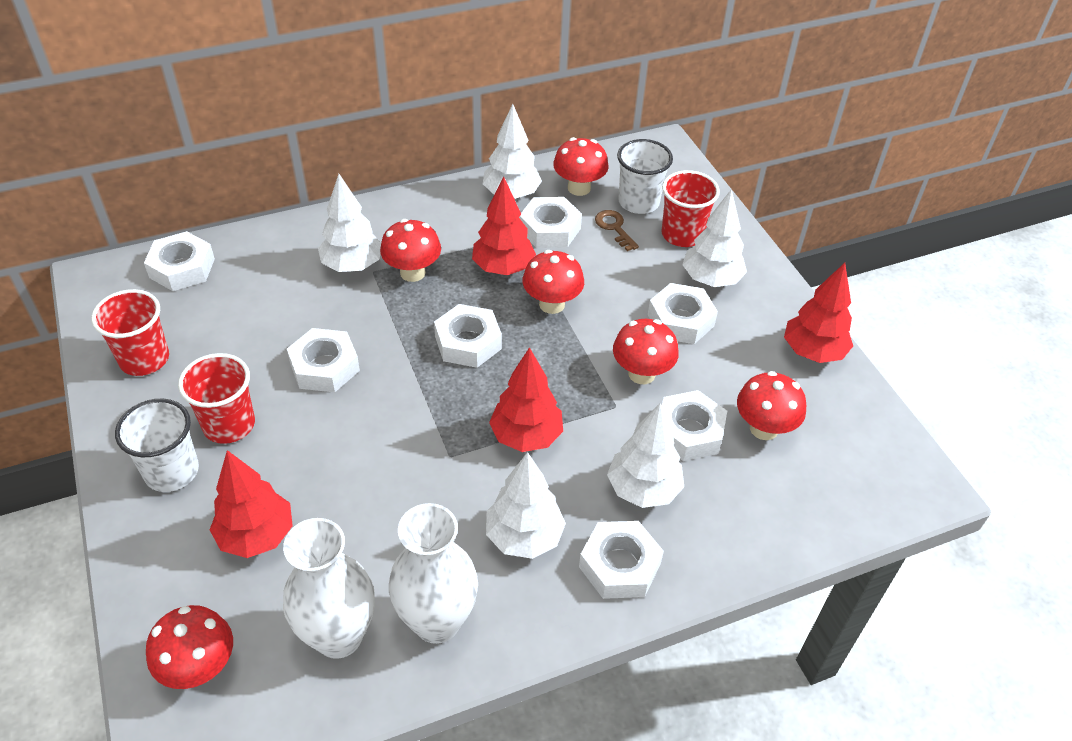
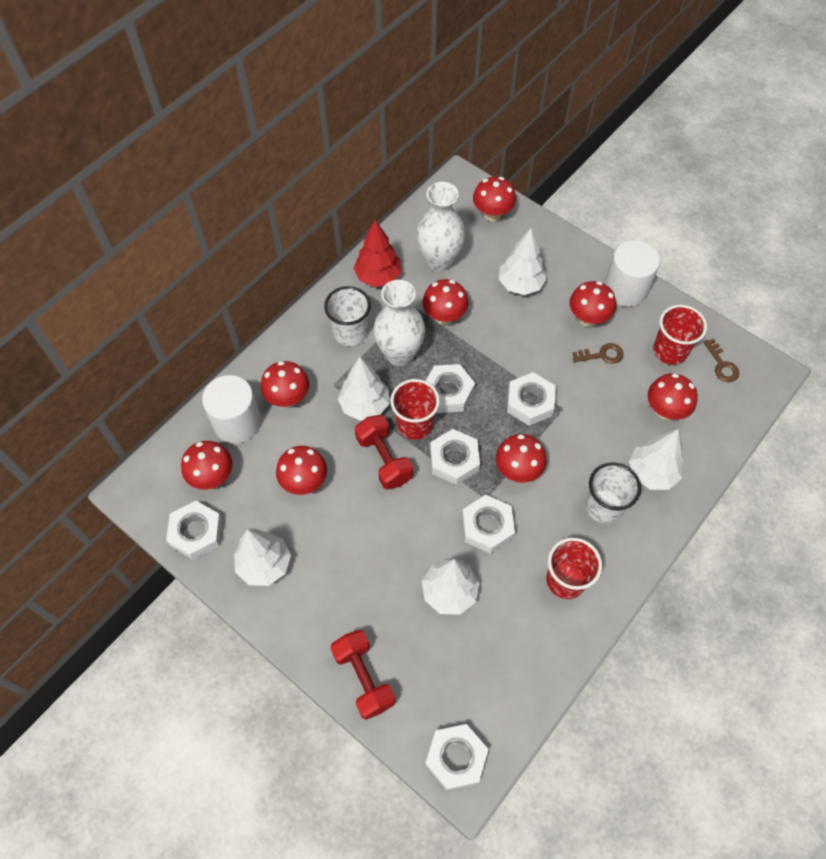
brown key: 1 -> 2
red dumbbell: 0 -> 2
red mushroom: 6 -> 8
red tree: 4 -> 1
white cylinder: 0 -> 2
white nut: 7 -> 6

